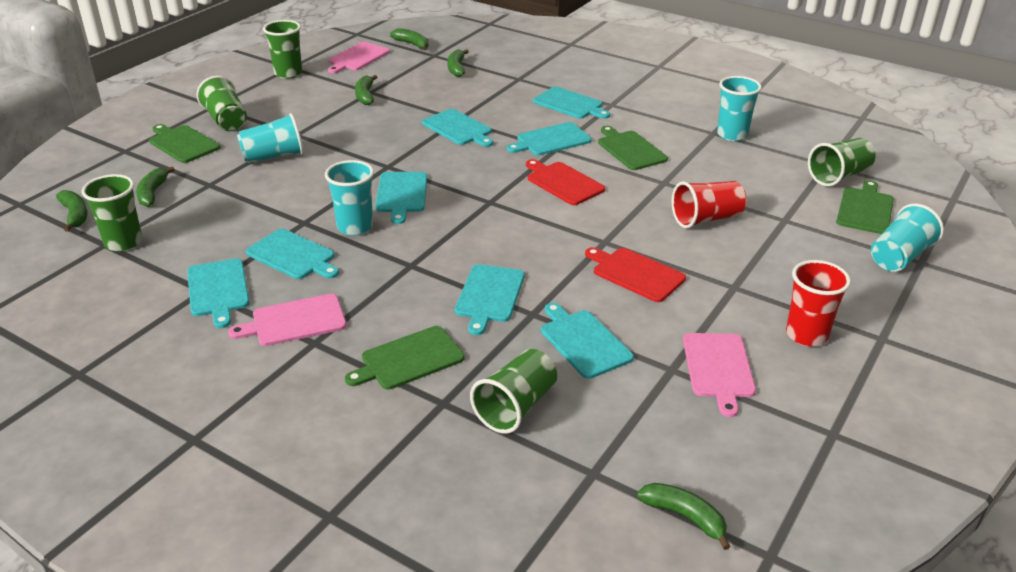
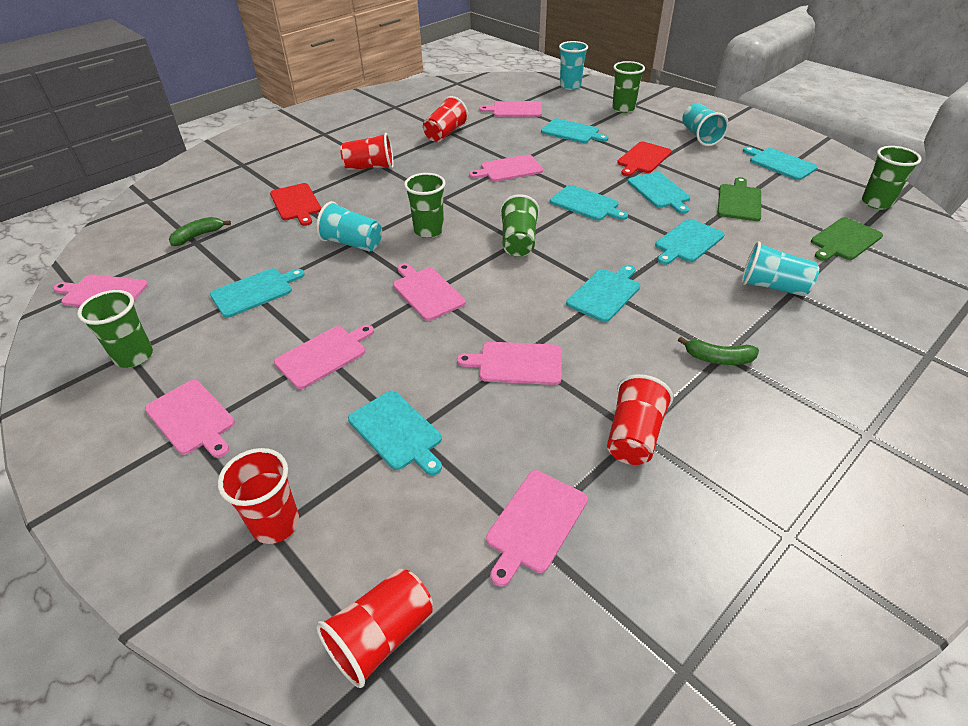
green banana: 6 -> 2
green cutting board: 4 -> 2
pink cutting board: 3 -> 8
red cup: 2 -> 5

